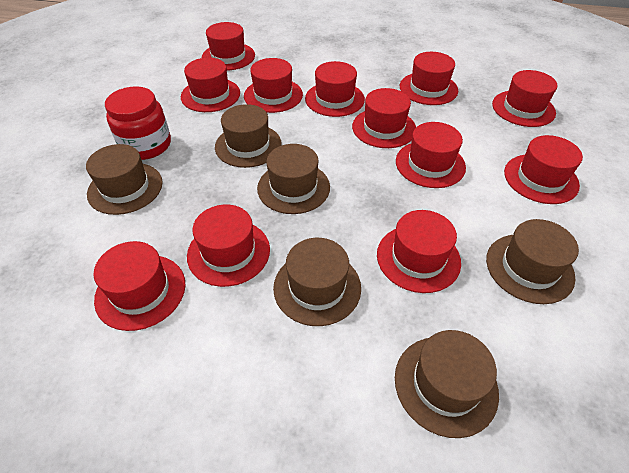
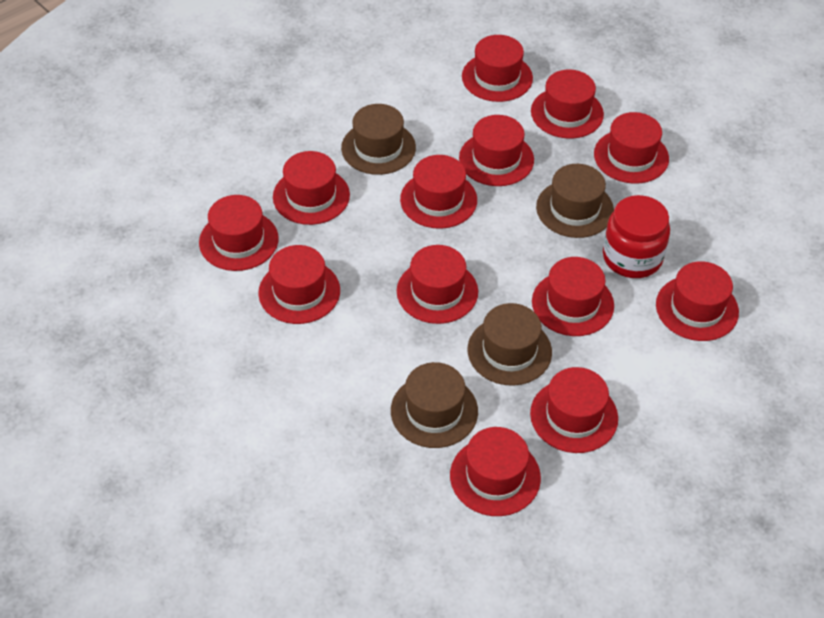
brown hat: 6 -> 4
red hat: 12 -> 13

